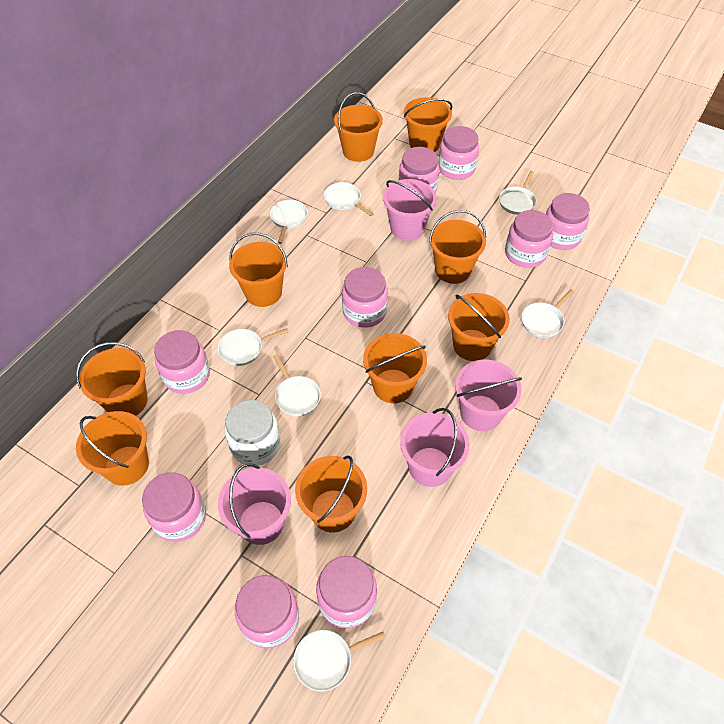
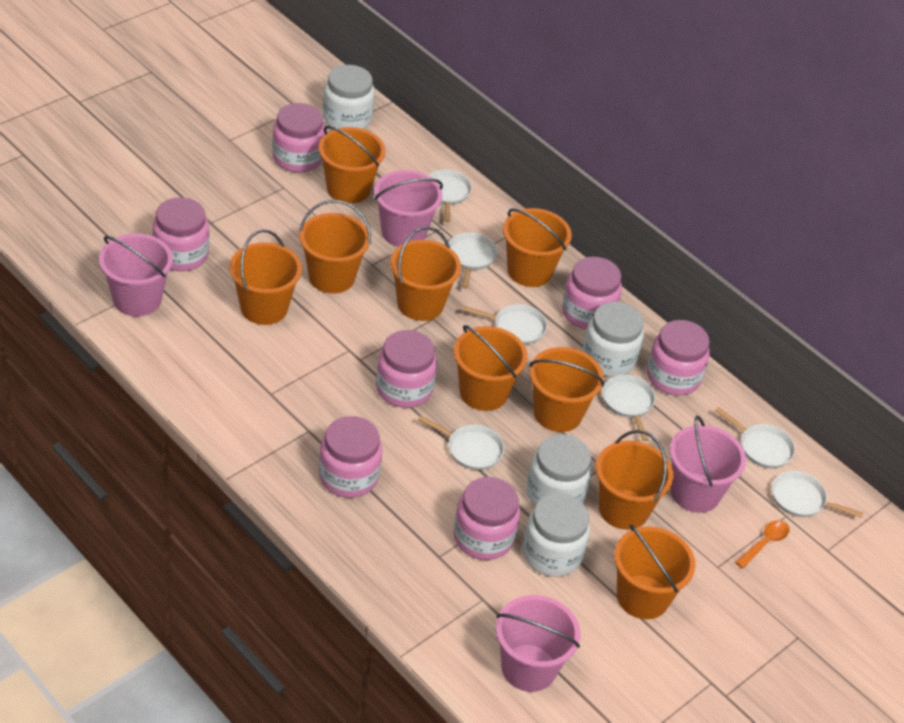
orange spoon: 0 -> 1
pink jar: 9 -> 7
white jar: 1 -> 4

